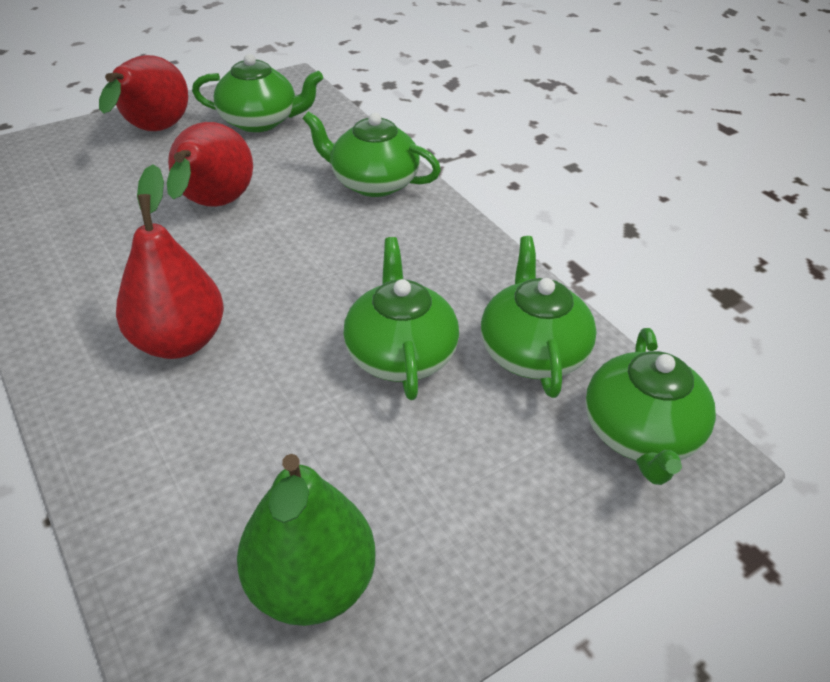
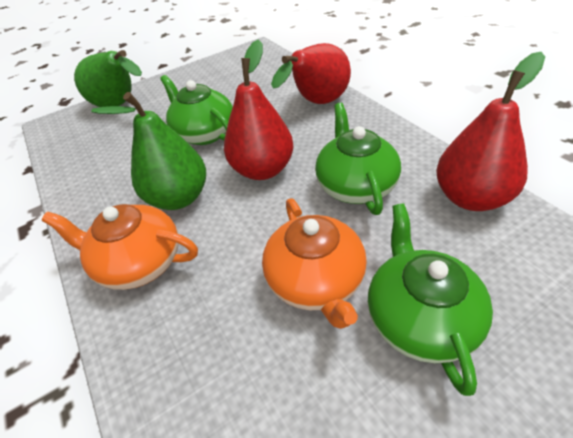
green pear: 1 -> 2
green teapot: 5 -> 3
orange teapot: 0 -> 2

